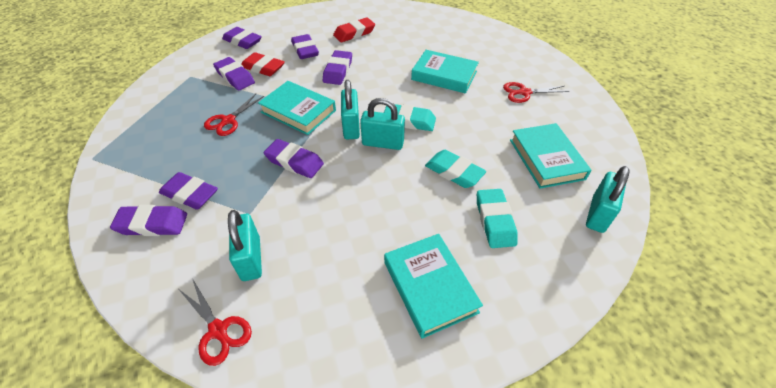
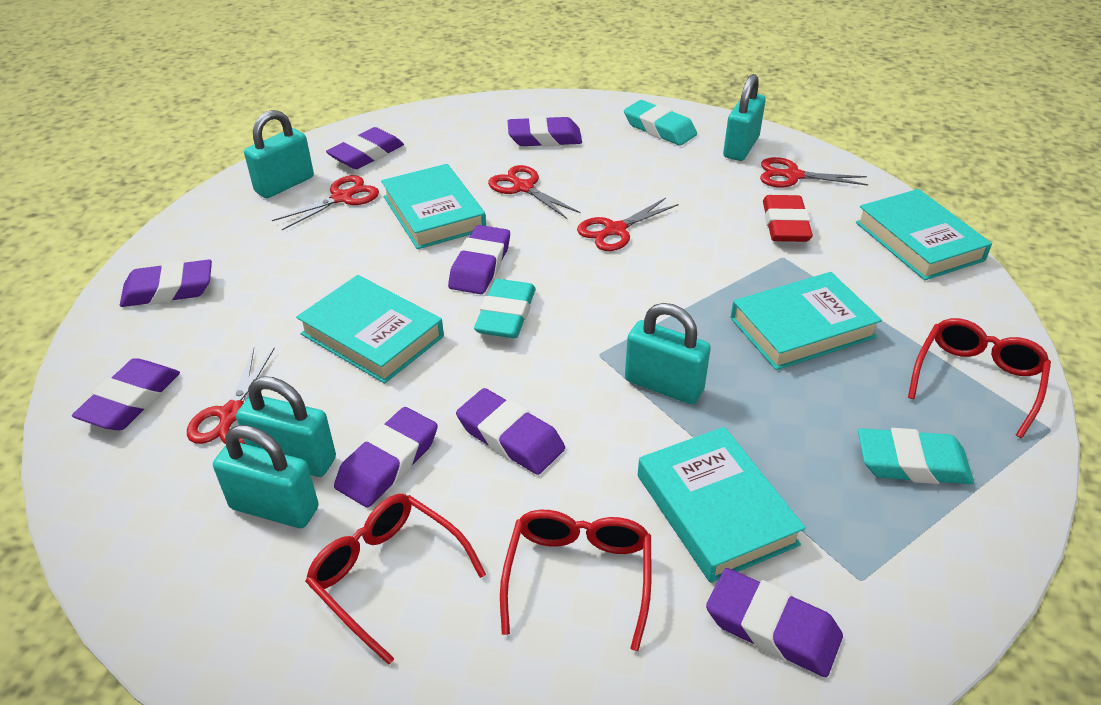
purple eraser: 7 -> 8
red eraser: 2 -> 1
red glasses: 0 -> 3
red scissors: 3 -> 5
turquoise book: 4 -> 5
turquoise padlock: 4 -> 5

